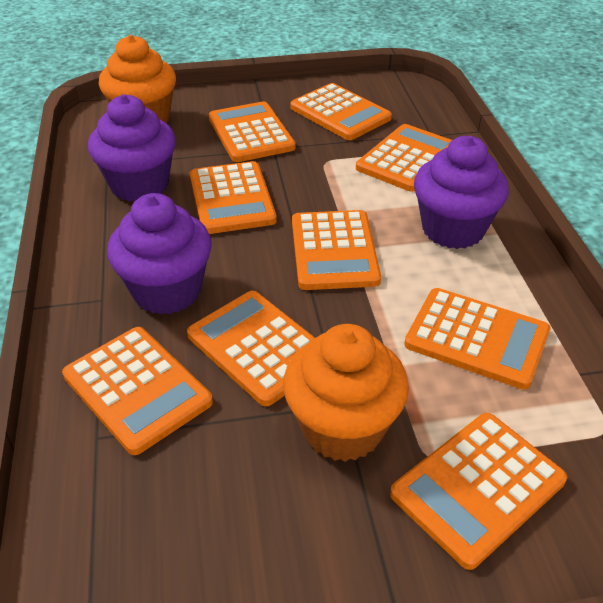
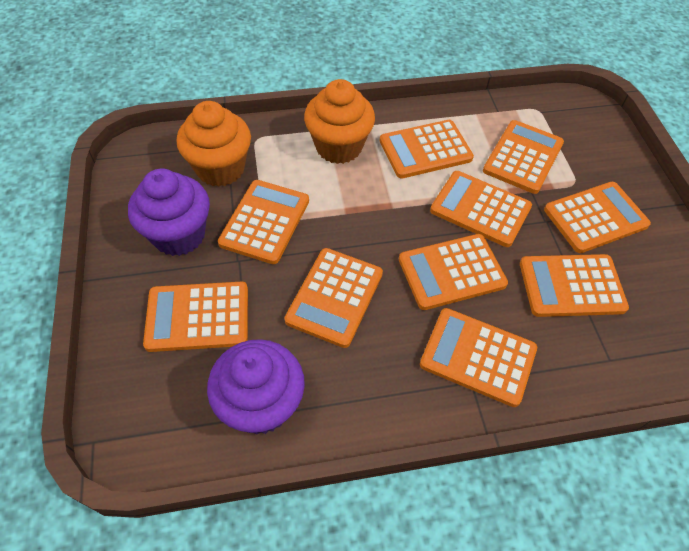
orange calculator: 9 -> 10
purple cupcake: 3 -> 2

